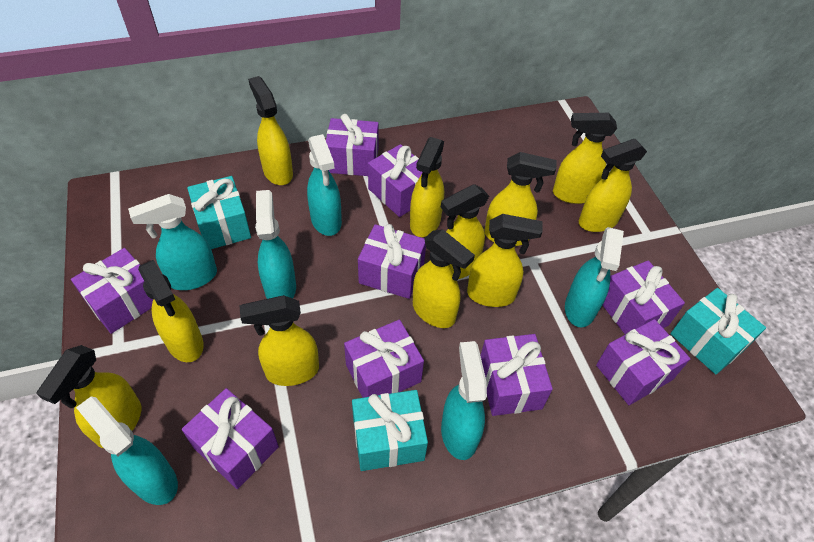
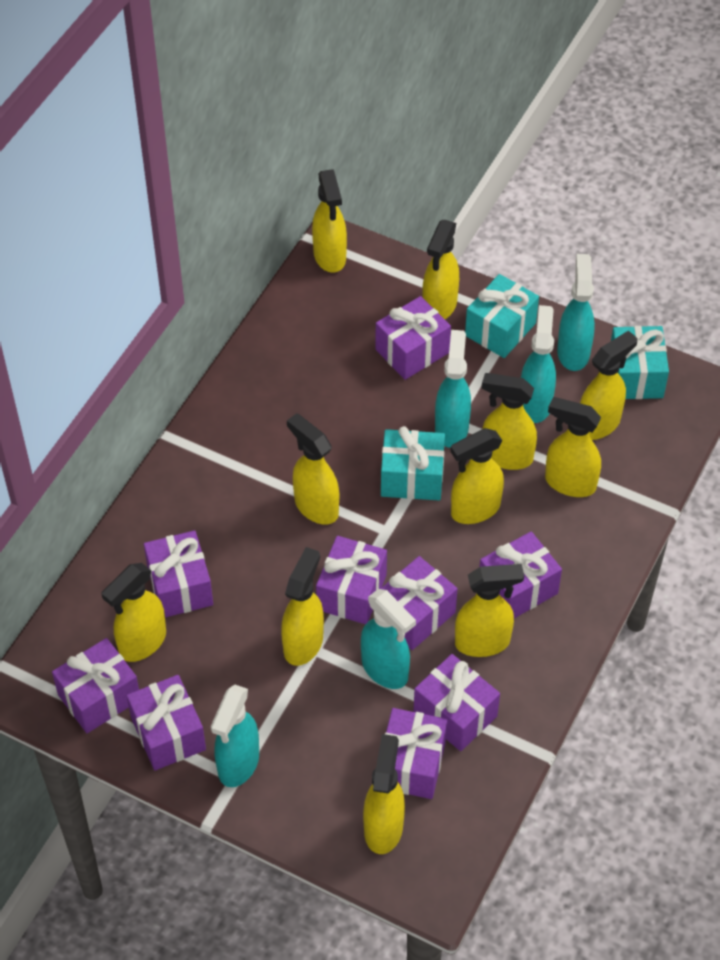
turquoise spray bottle: 6 -> 5

